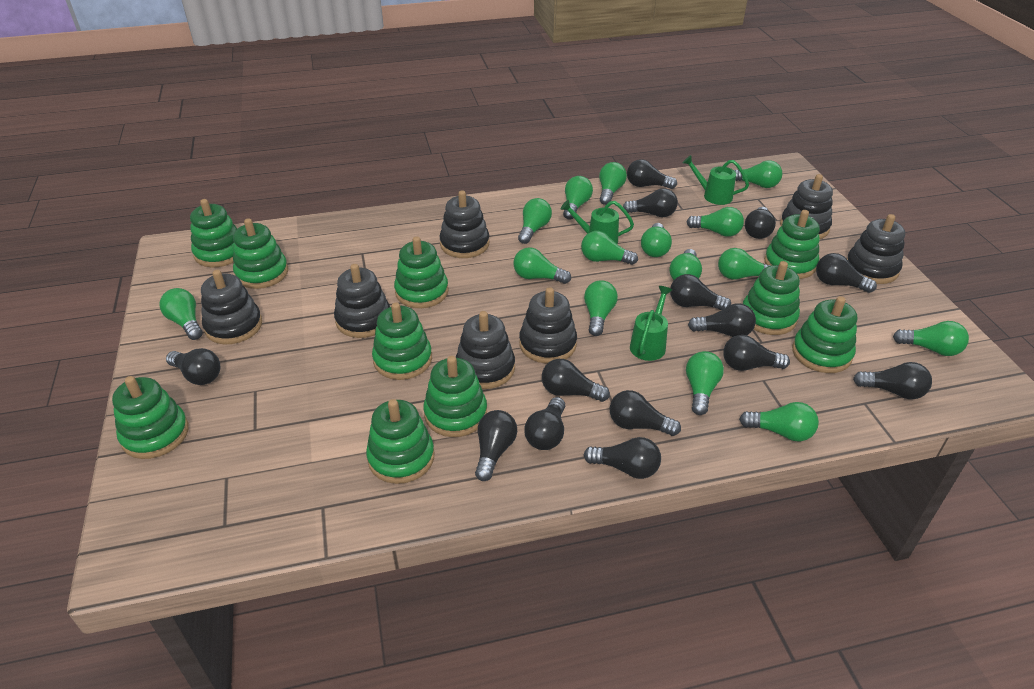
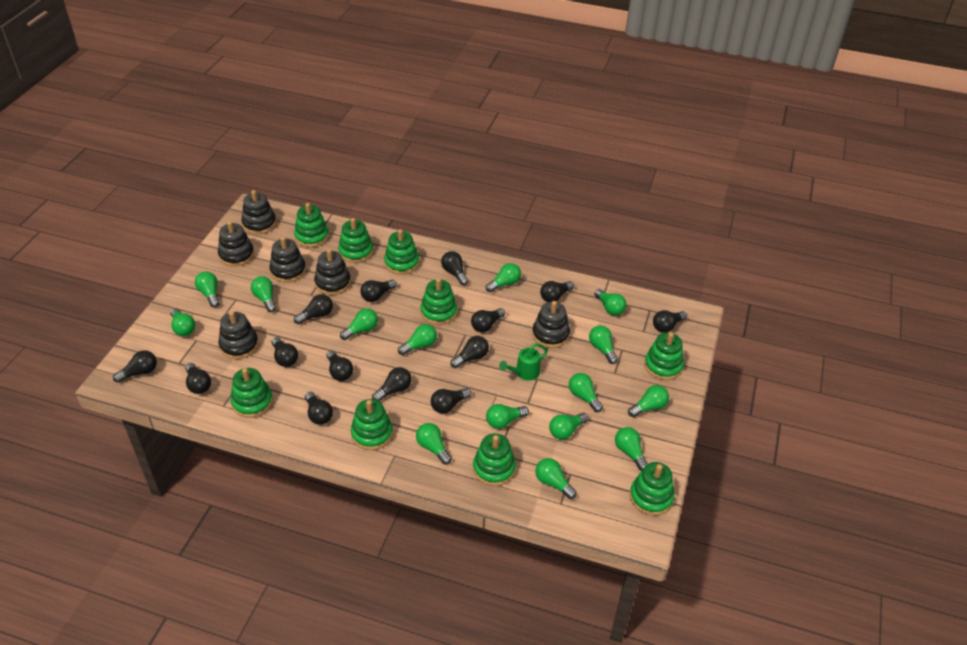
black stacking toy: 7 -> 6
green stacking toy: 10 -> 9
green watering can: 3 -> 1

